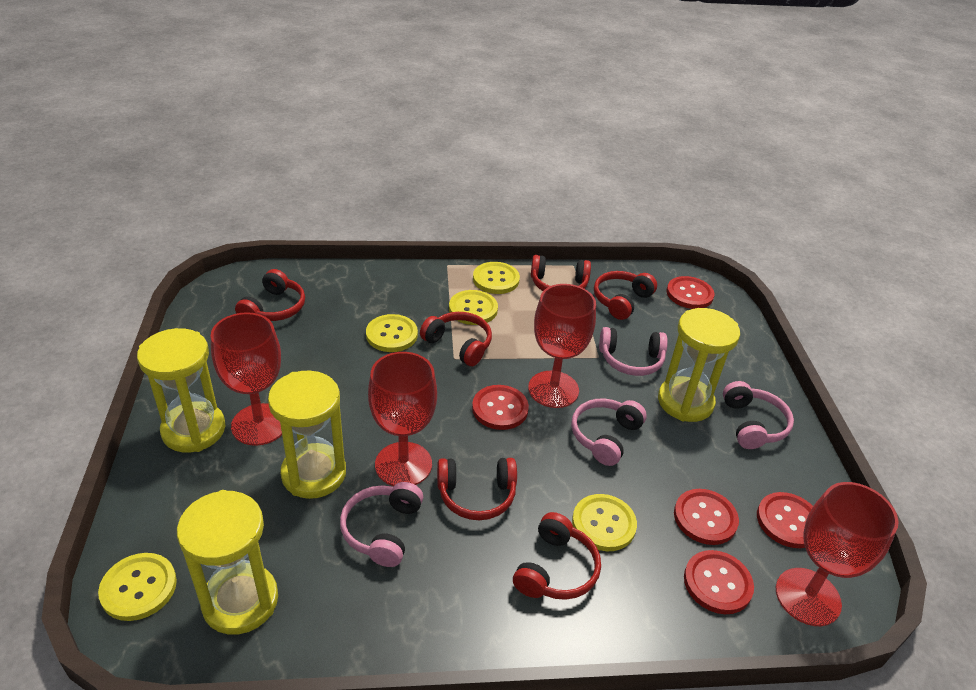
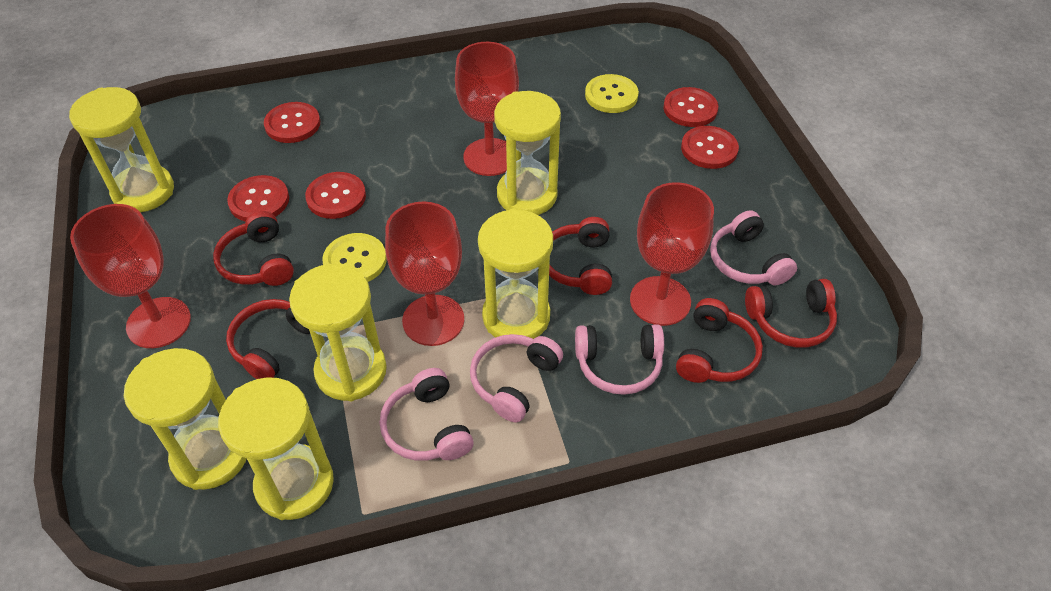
red headphones: 6 -> 5
yellow button: 5 -> 2
yellow hourglass: 4 -> 6

